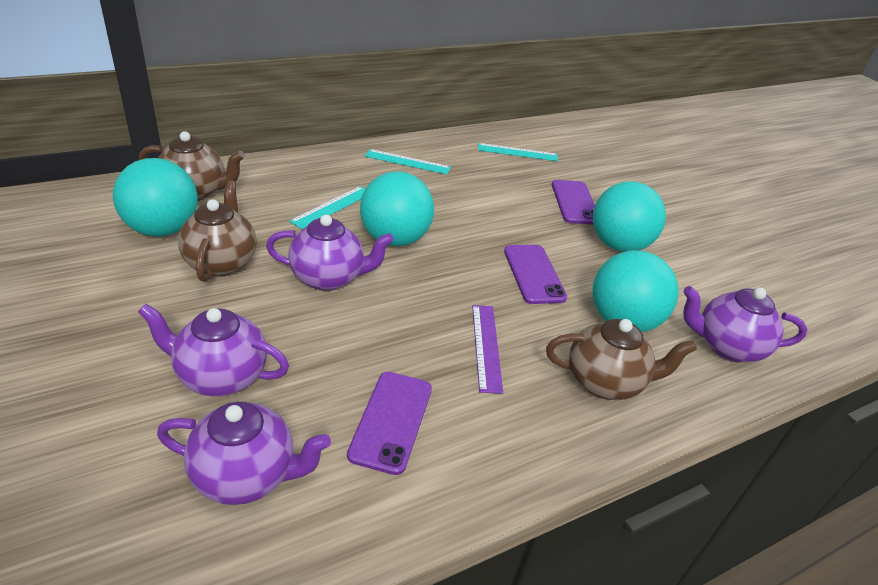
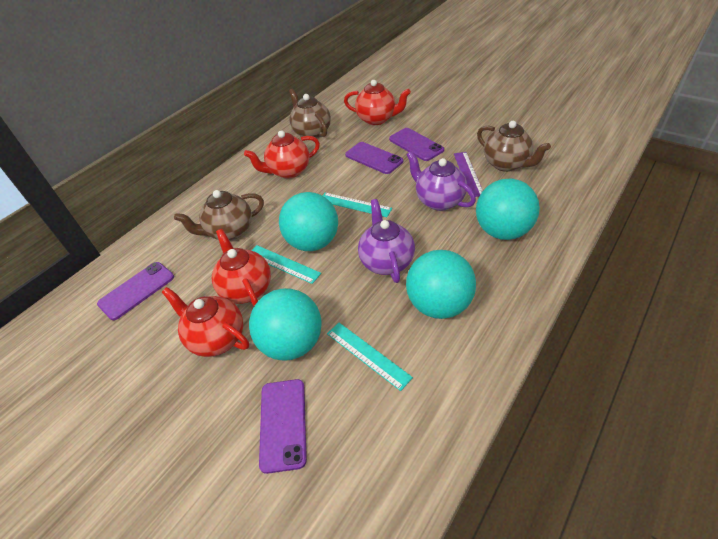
purple phone: 3 -> 4
purple teapot: 4 -> 2
red teapot: 0 -> 4

